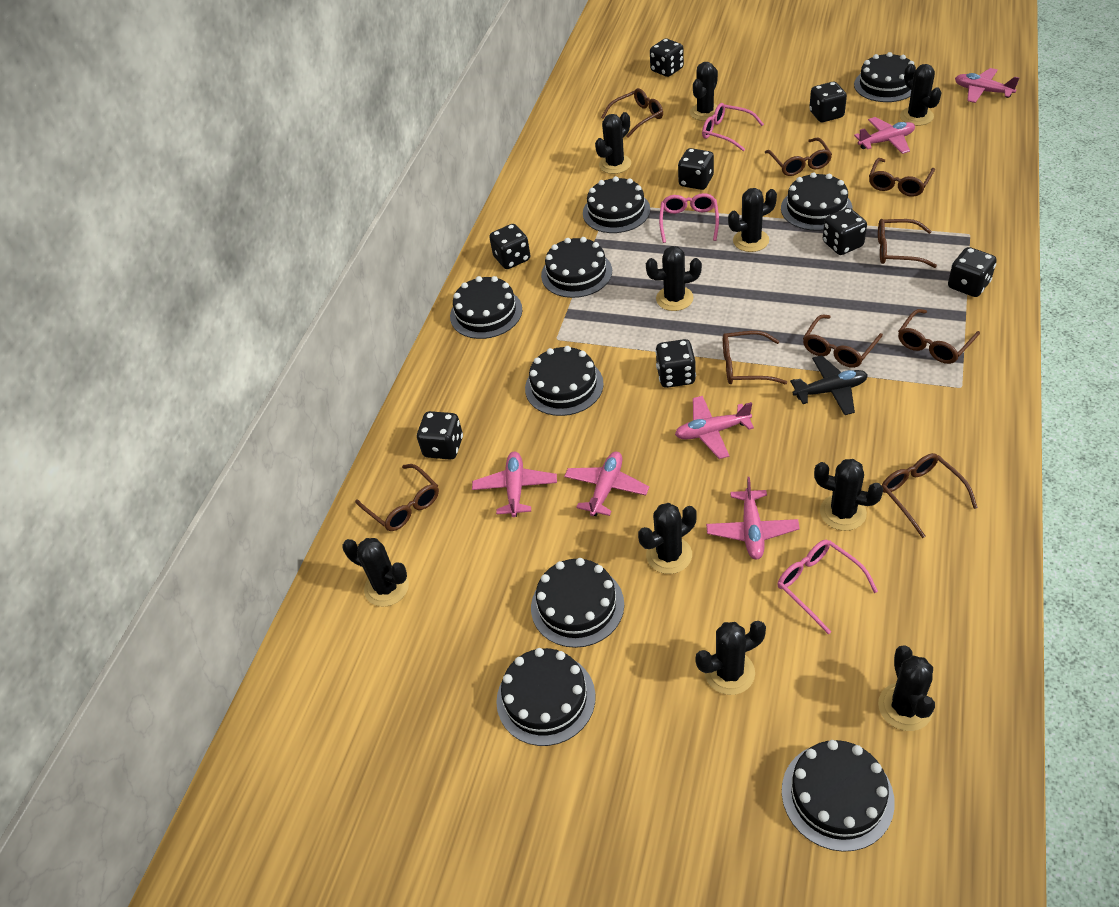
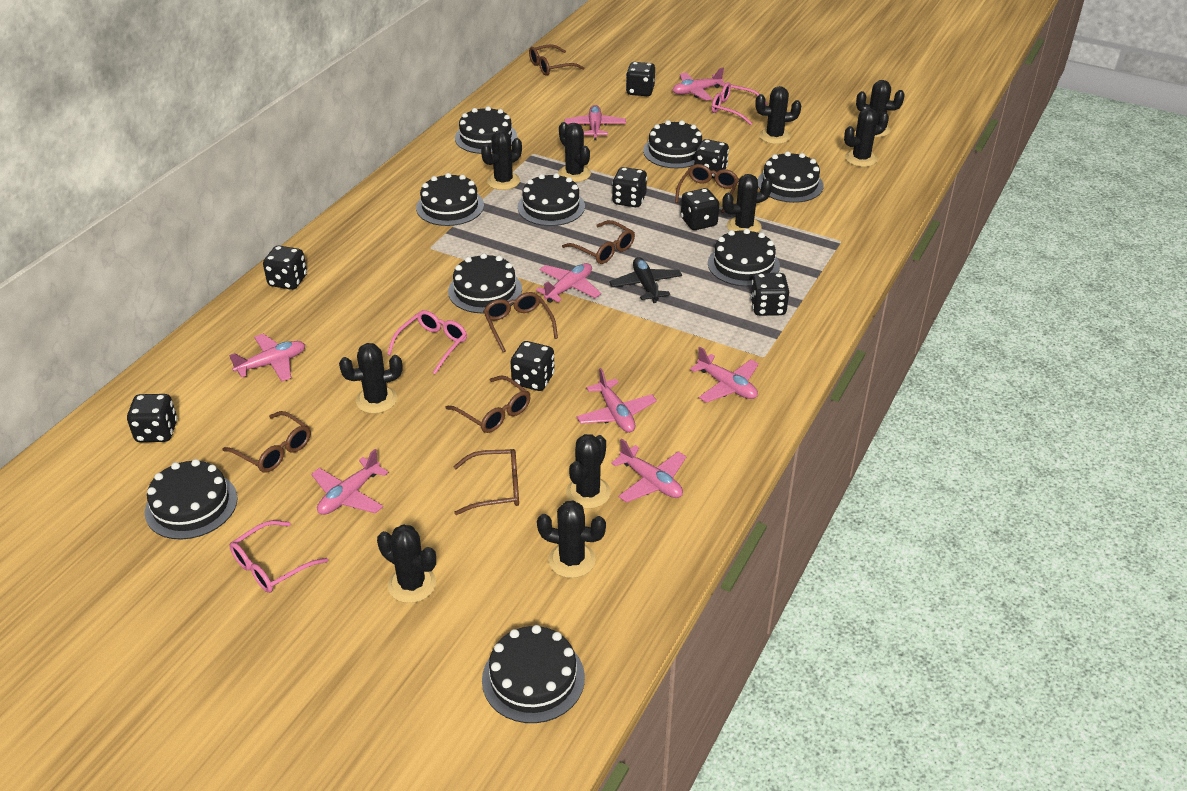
brown glasses: 9 -> 7
pink plane: 6 -> 8

